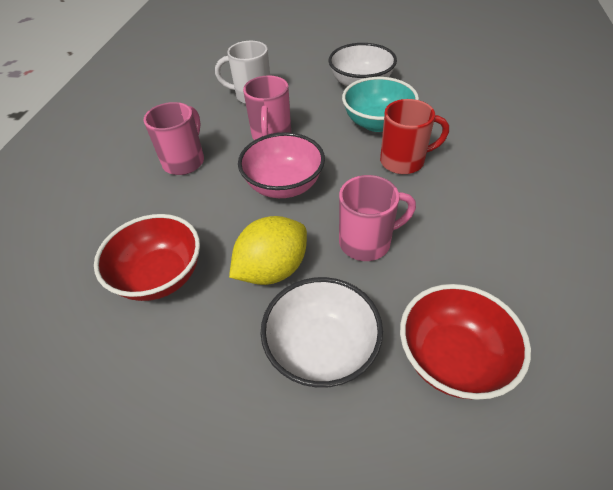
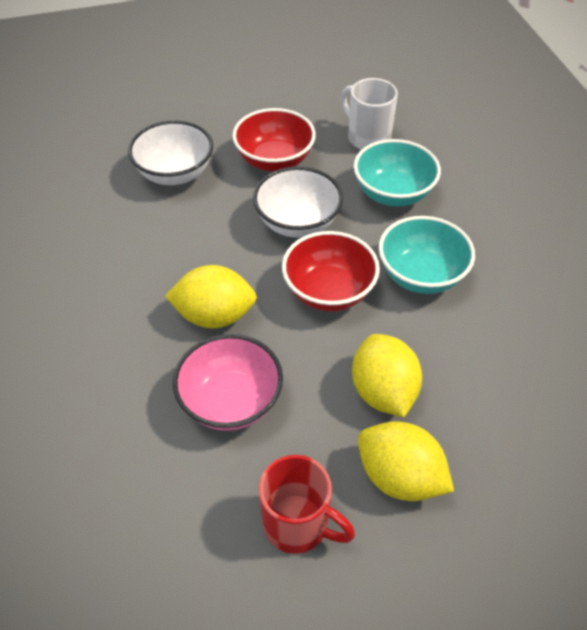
pink mug: 3 -> 0
turquoise bowl: 1 -> 2
yellow lemon: 1 -> 3

